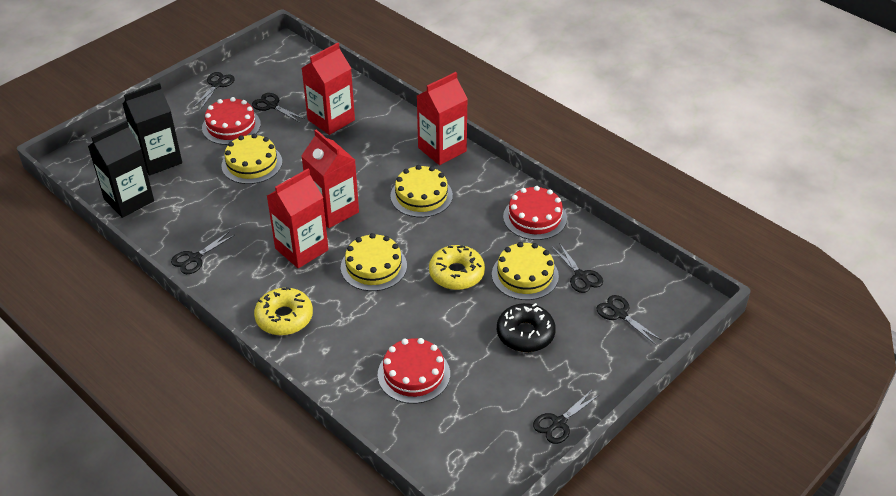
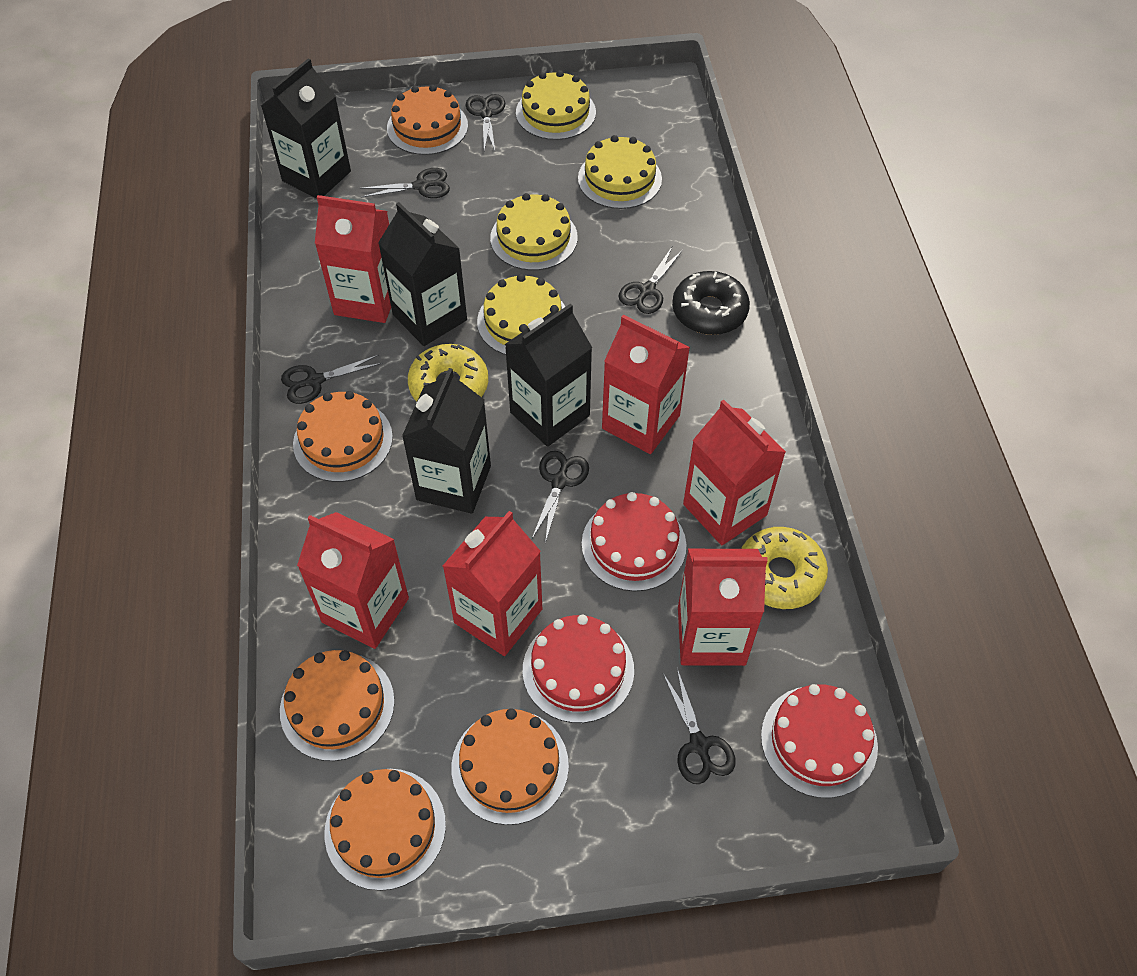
black carton: 2 -> 4
orange cake: 0 -> 5
red carton: 4 -> 6

